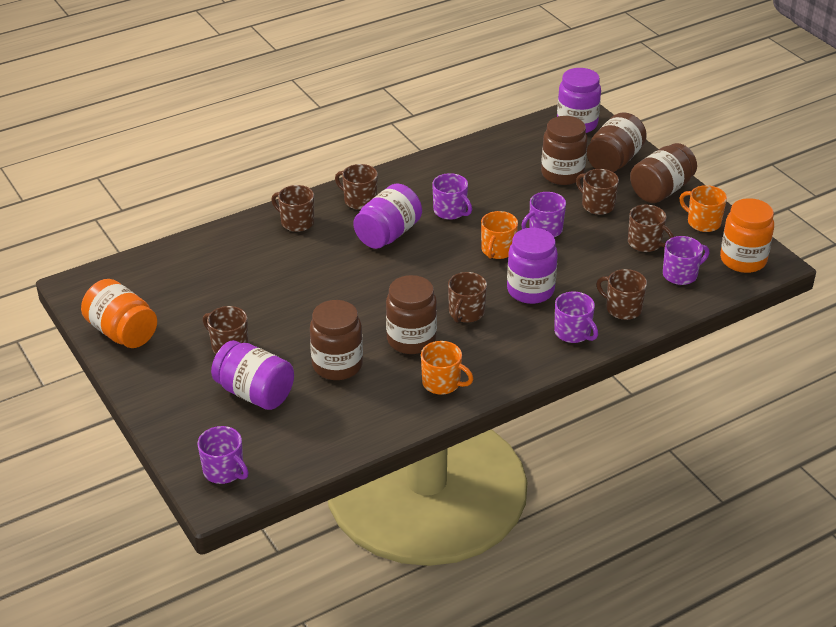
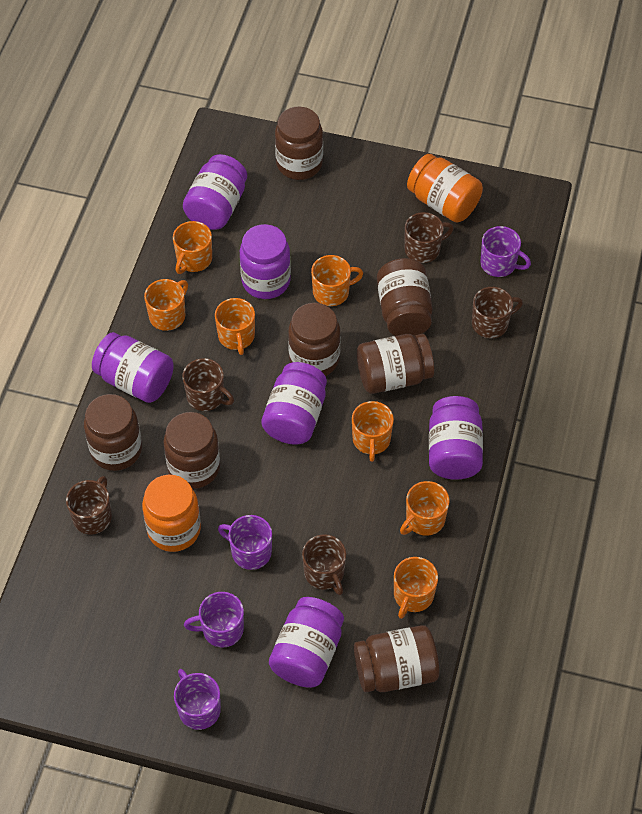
brown jar: 5 -> 7
brown mug: 7 -> 5
orange mug: 3 -> 7
purple jar: 4 -> 6
purple mug: 5 -> 4

